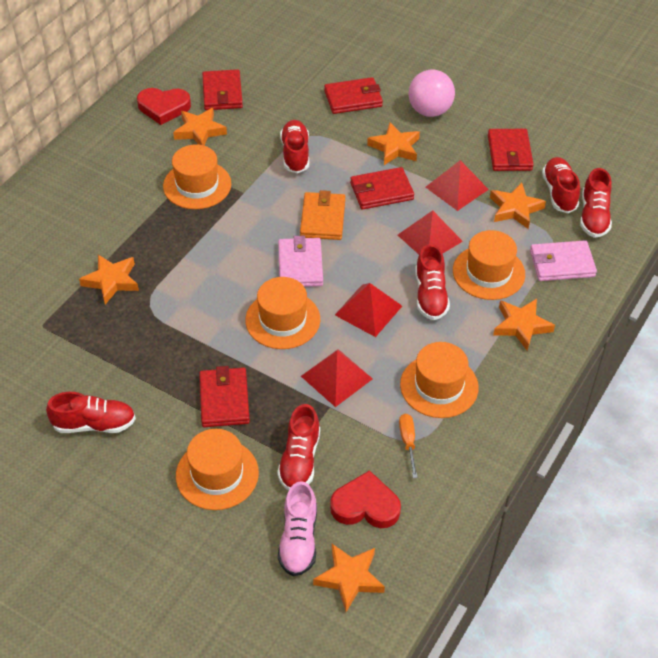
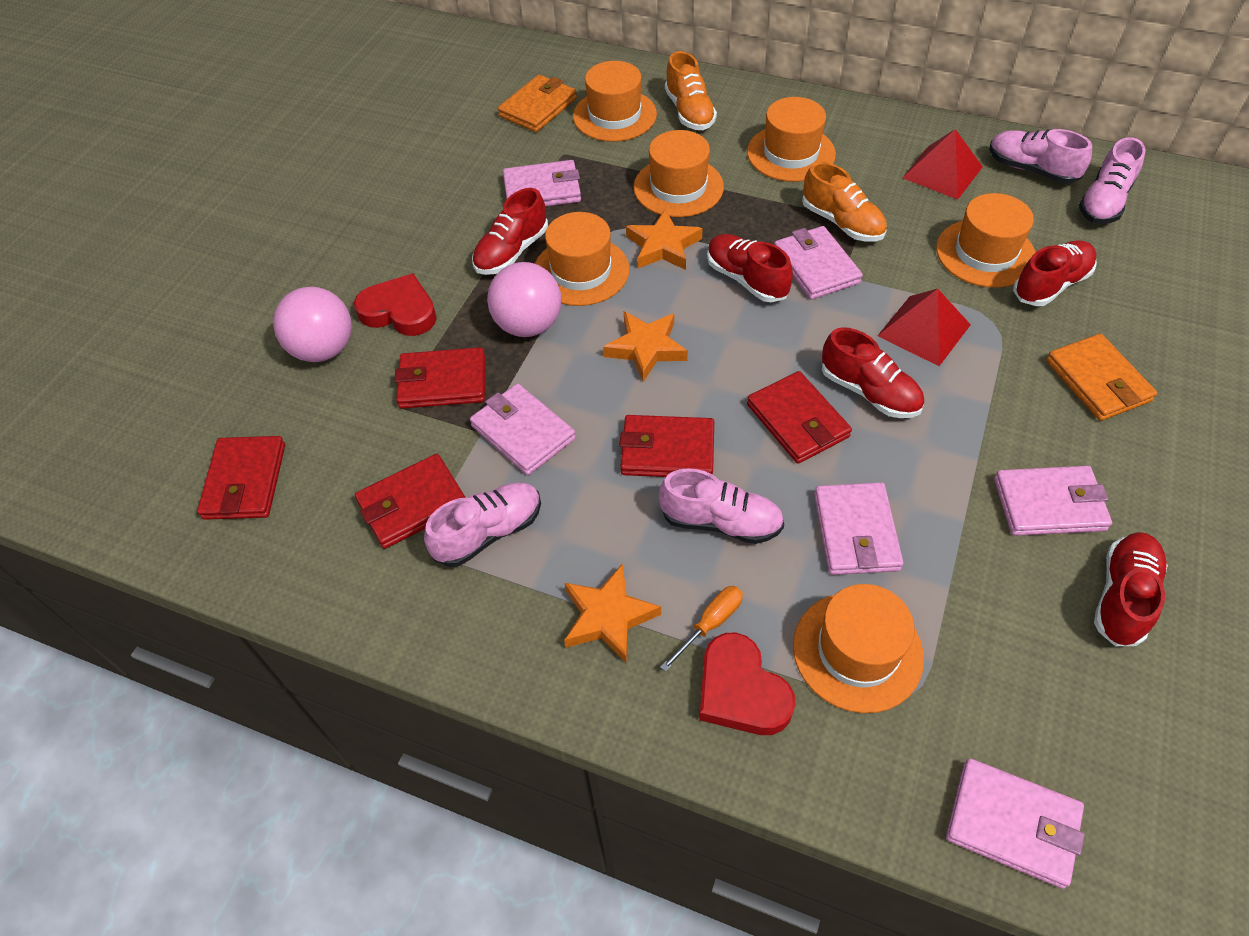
orange hat: 5 -> 6
orange shoe: 0 -> 2
orange star: 6 -> 3
orange wallet: 1 -> 2
pink ball: 1 -> 2
pink shoe: 1 -> 4
pink wallet: 2 -> 6
red pyramid: 4 -> 2
red shoe: 6 -> 5

